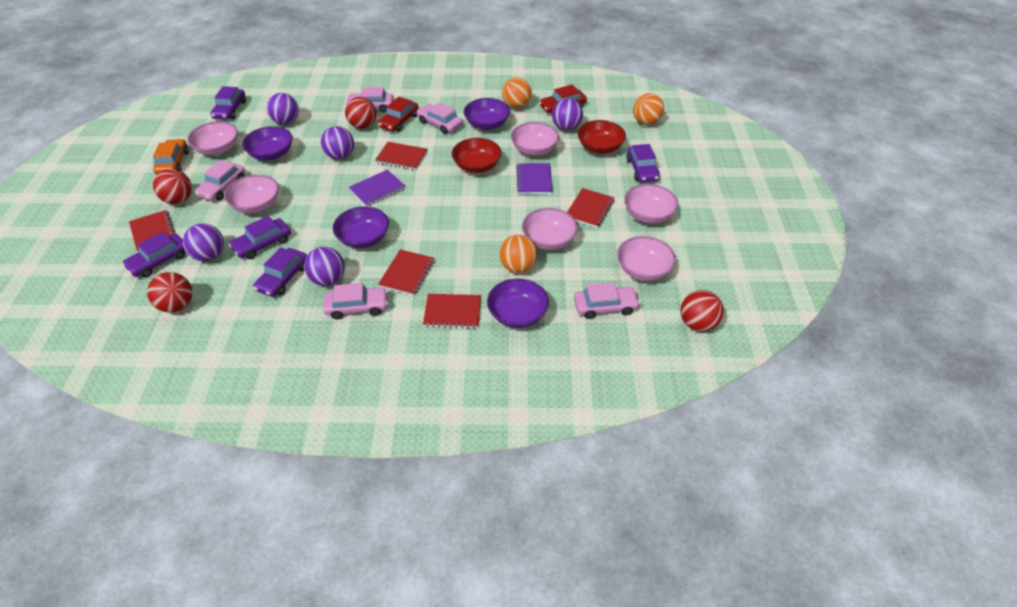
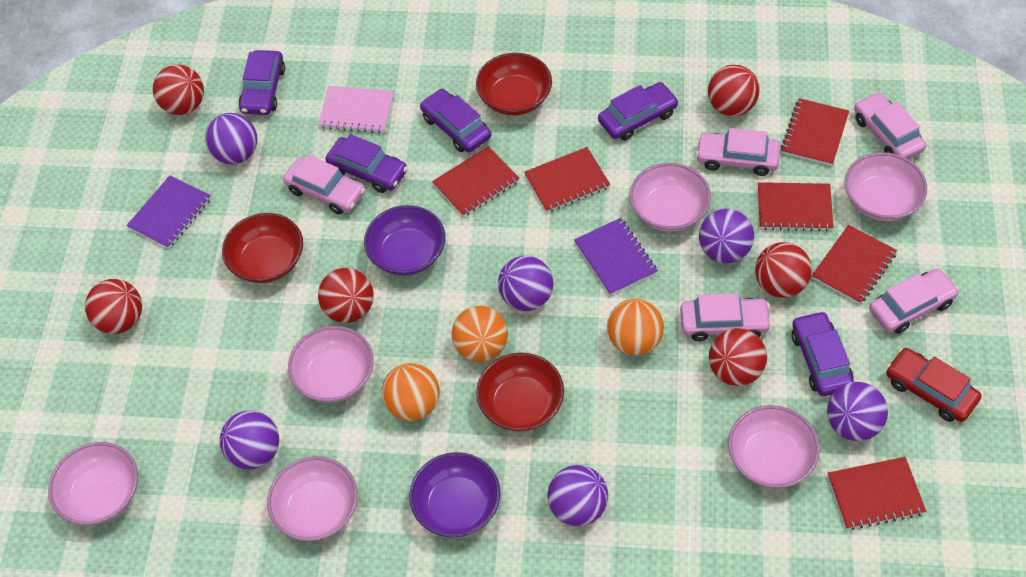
orange car: 1 -> 0
pink notebook: 0 -> 1
purple ball: 5 -> 6
purple bowl: 4 -> 2
red ball: 4 -> 6
red bowl: 2 -> 3
red car: 2 -> 1
red notebook: 5 -> 6

